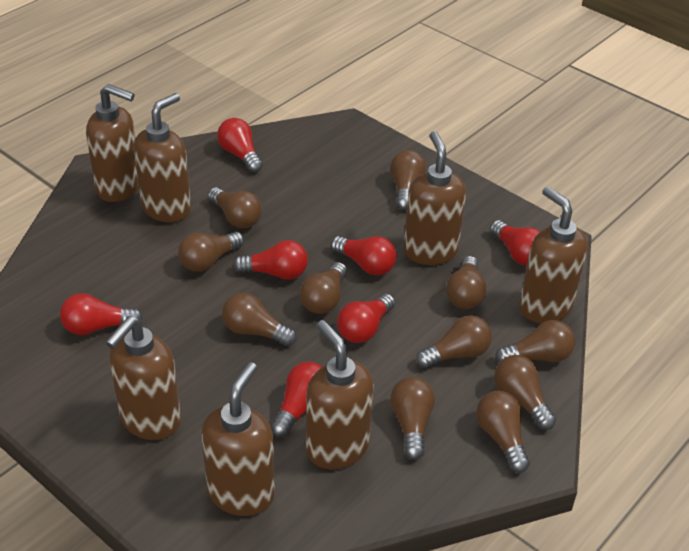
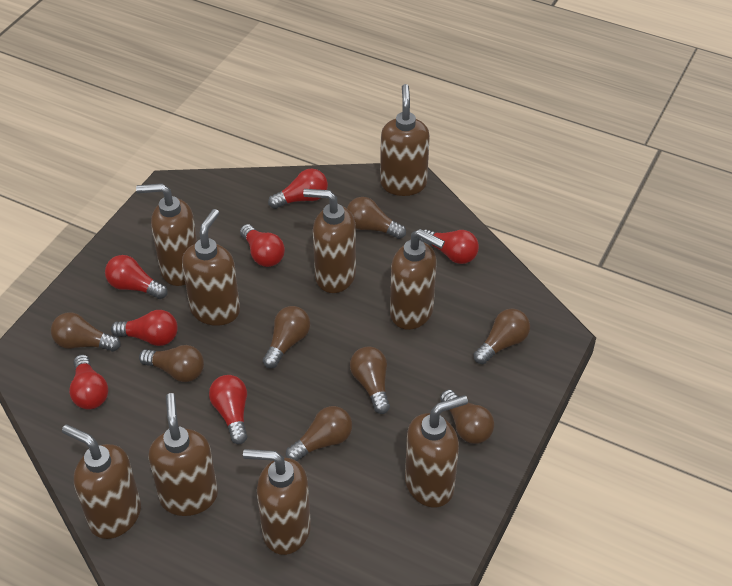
brown light bulb: 11 -> 8
brown soap dispenser: 7 -> 9

